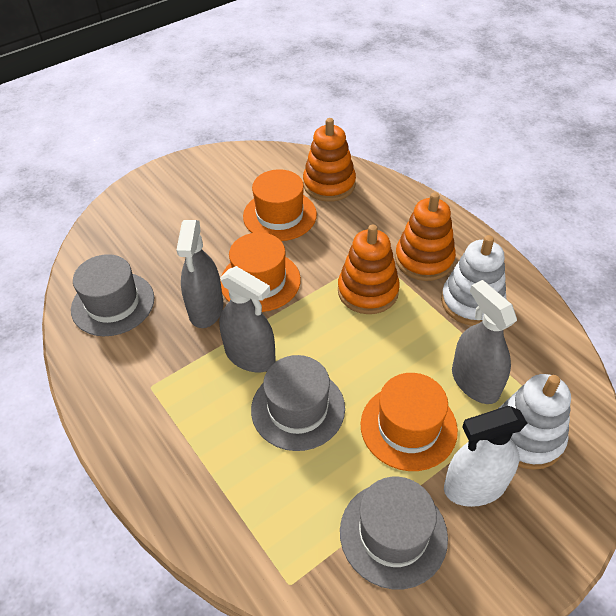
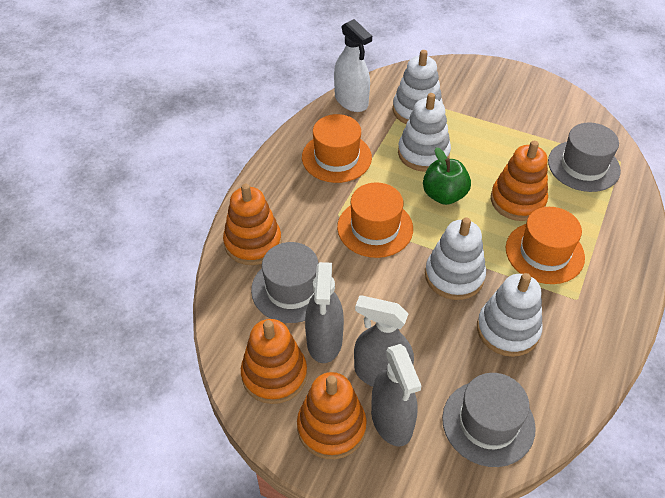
green apple: 0 -> 1
orange stacking toy: 3 -> 4
white stacking toy: 2 -> 4

